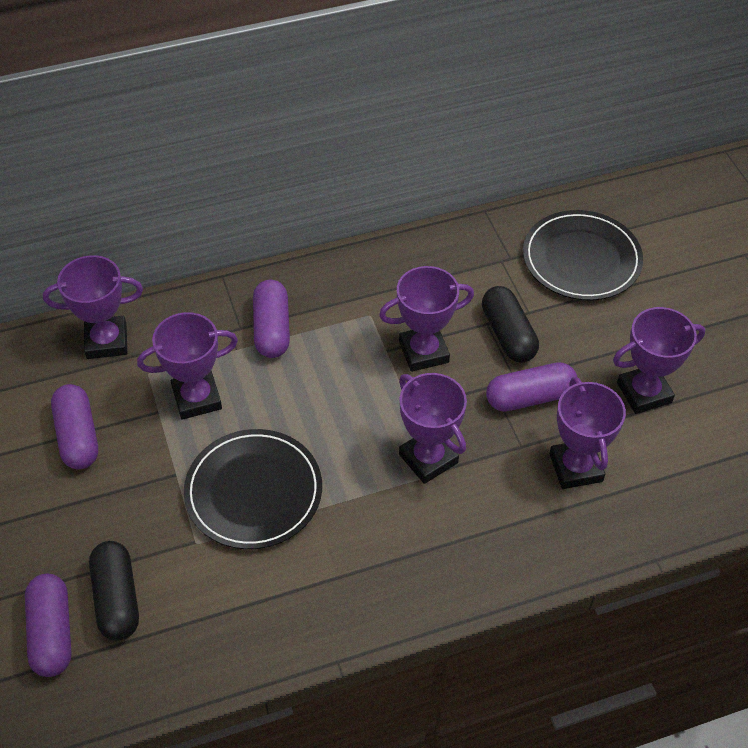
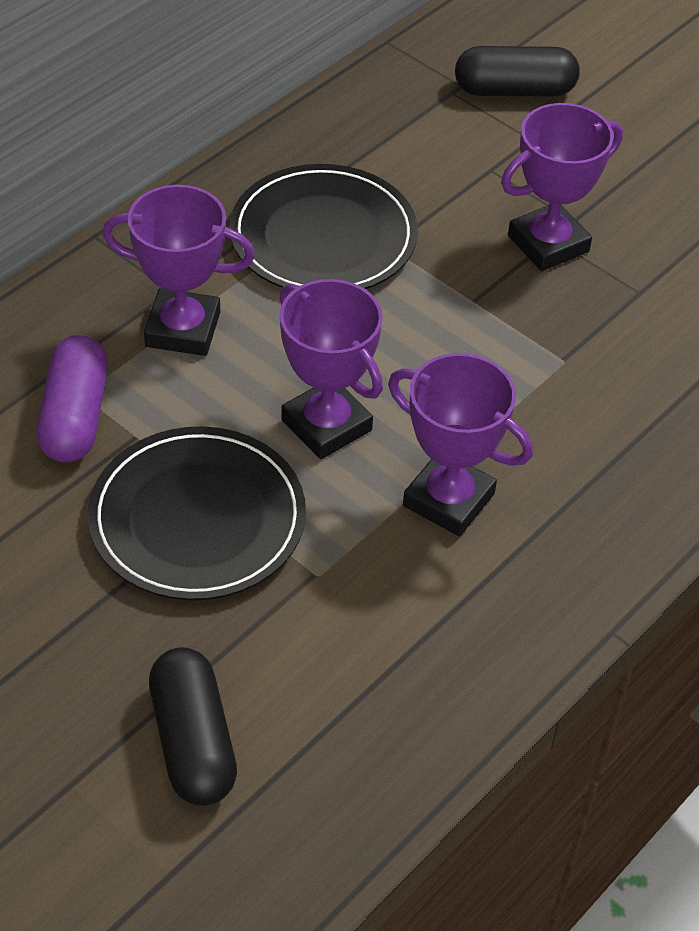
purple capsule: 4 -> 1
purple trophy: 6 -> 4

